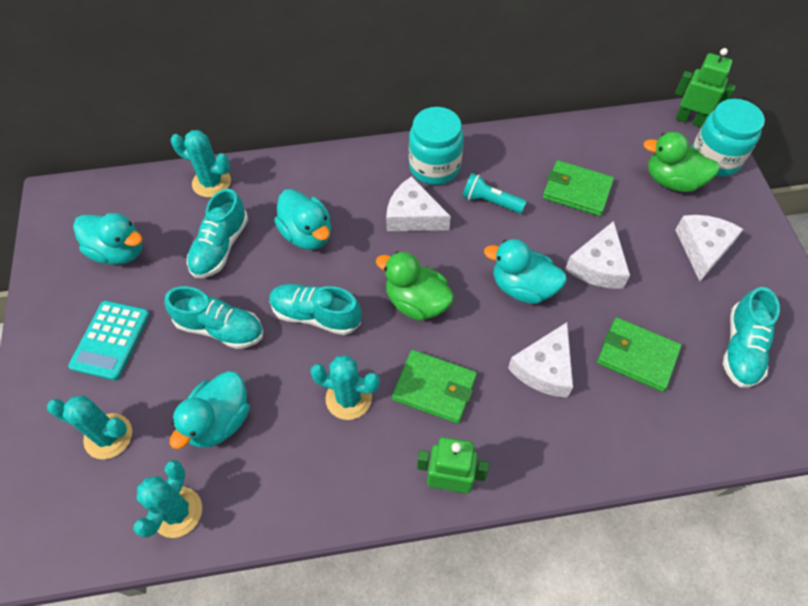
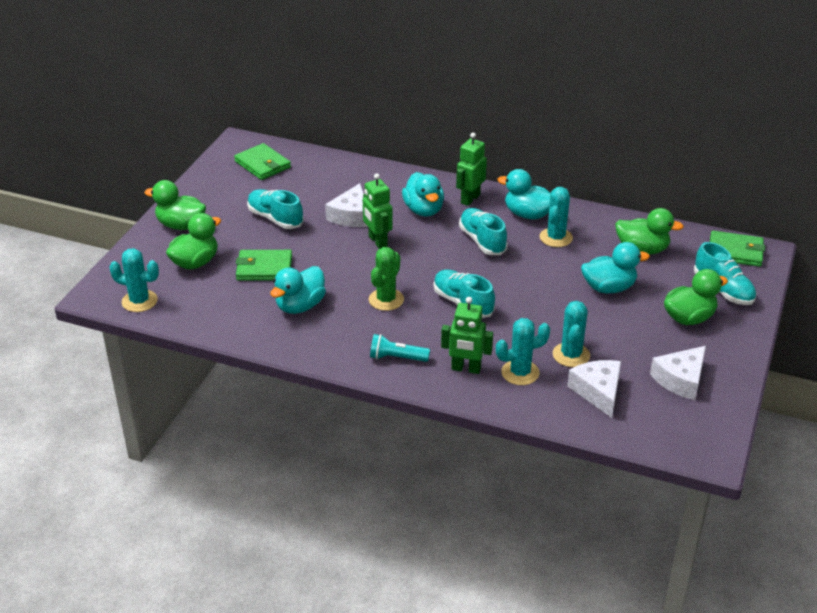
green cactus: 0 -> 1
green duck: 2 -> 4
green robot: 2 -> 3
turquoise calculator: 1 -> 0
turquoise jar: 2 -> 0
white cheese: 4 -> 3

